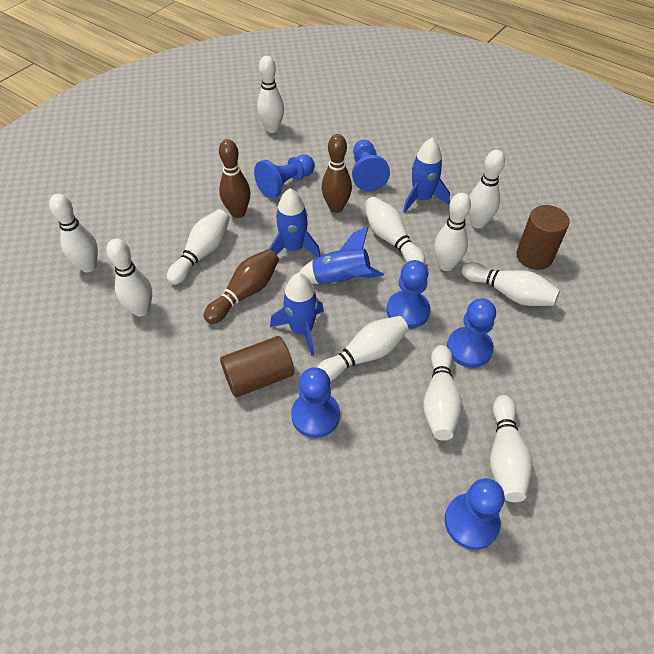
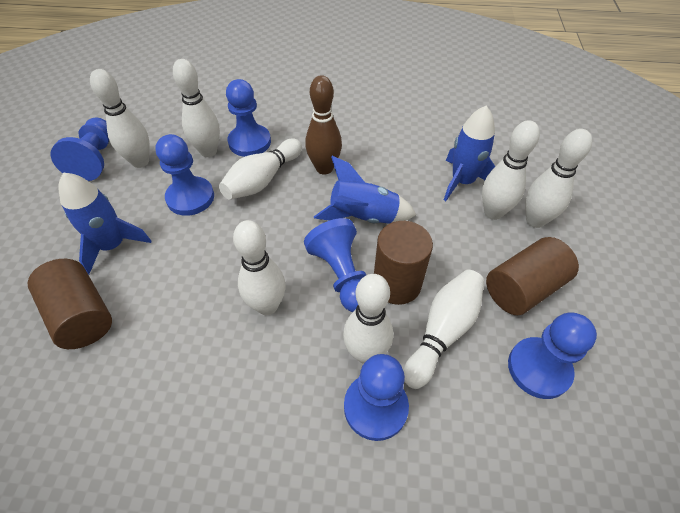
blue rocket: 4 -> 3
brown bowling pin: 3 -> 1
brown cylinder: 2 -> 3
white bowling pin: 11 -> 8

